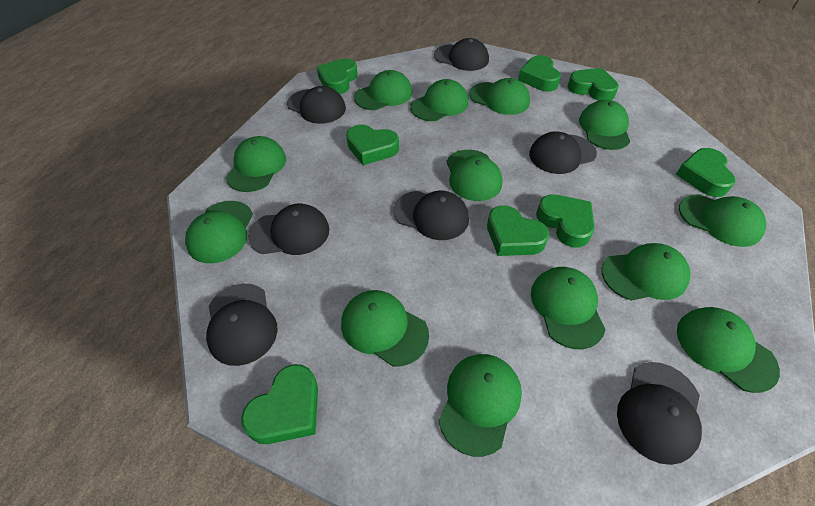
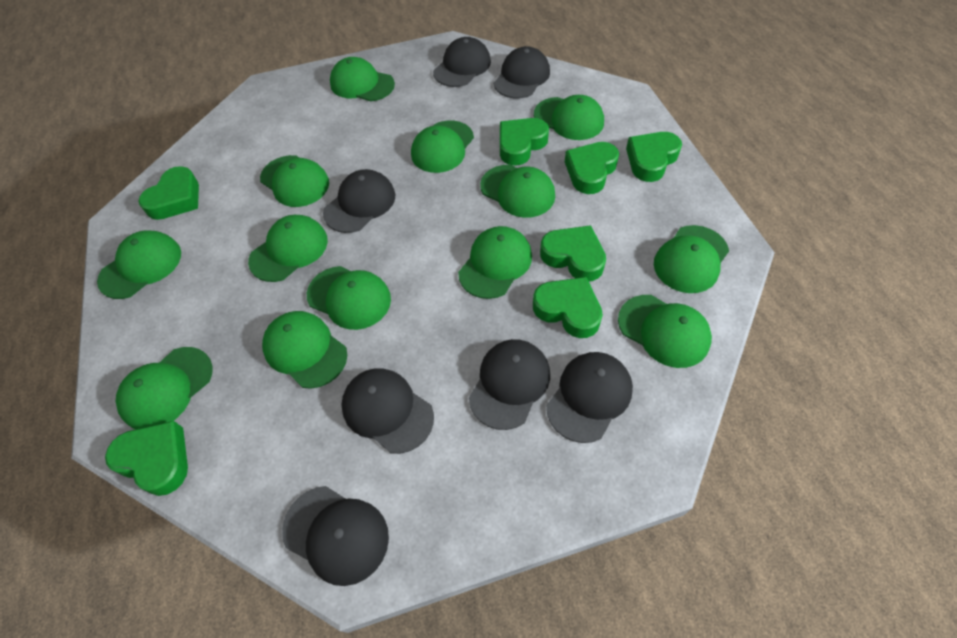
green heart: 8 -> 7

